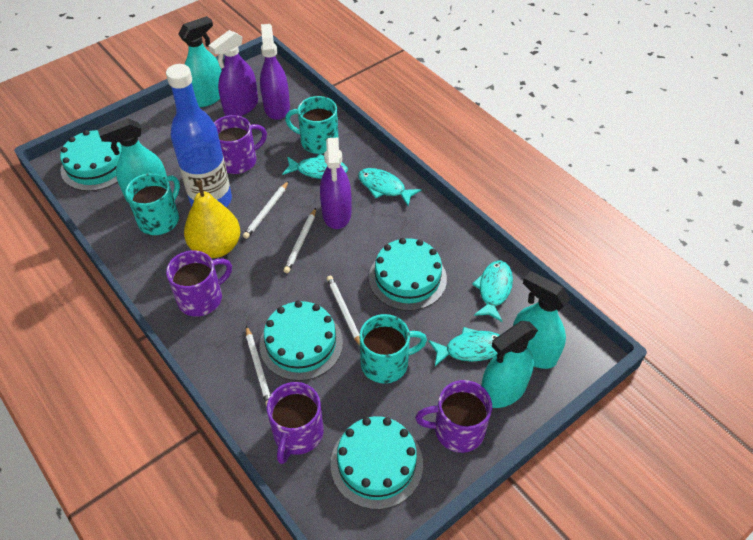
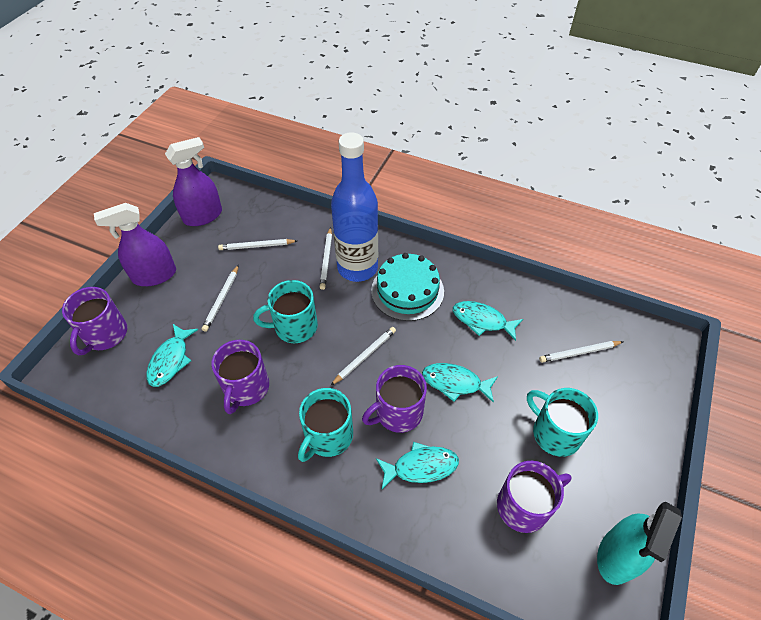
purple spray bottle: 3 -> 2
turquoise cake: 4 -> 1
turquoise spray bottle: 4 -> 1
white pencil: 4 -> 5
yellow pear: 1 -> 0

